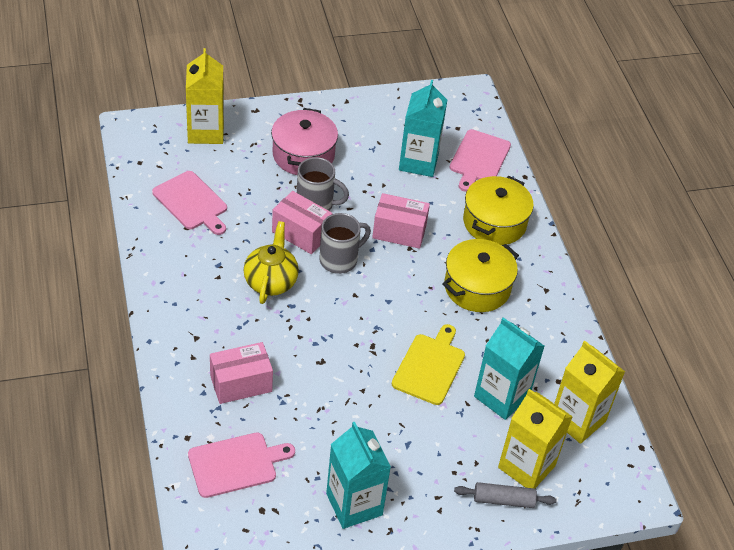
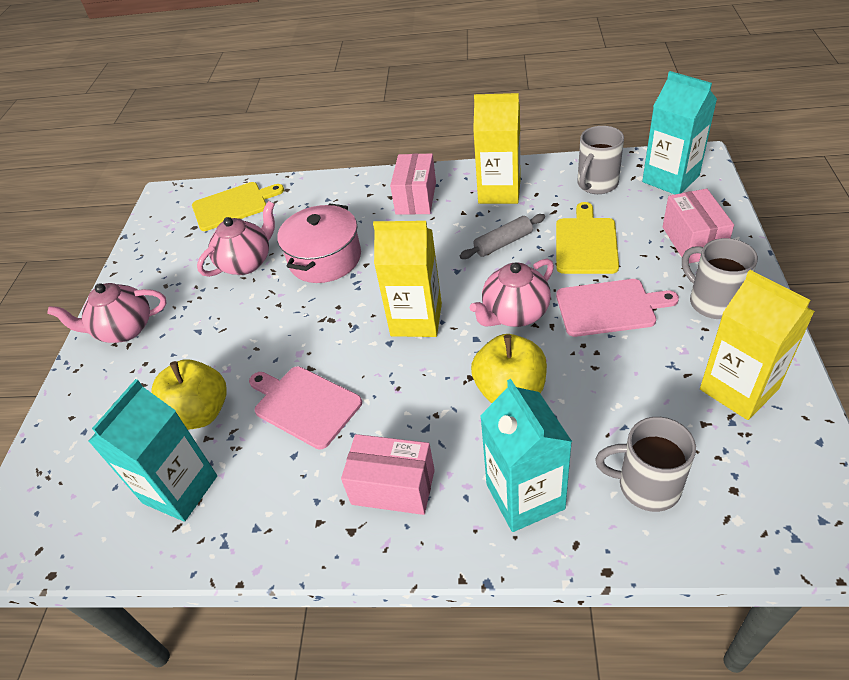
grey mug: 2 -> 3
pink cutting board: 3 -> 2
pink teapot: 0 -> 3
yellow apple: 0 -> 2
yellow cutting board: 1 -> 2
yellow pot: 2 -> 0
yellow teapot: 1 -> 0

